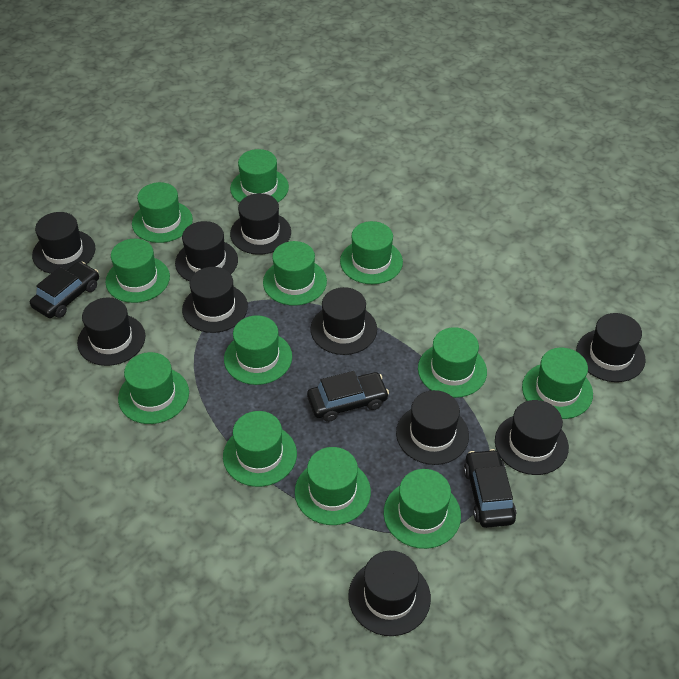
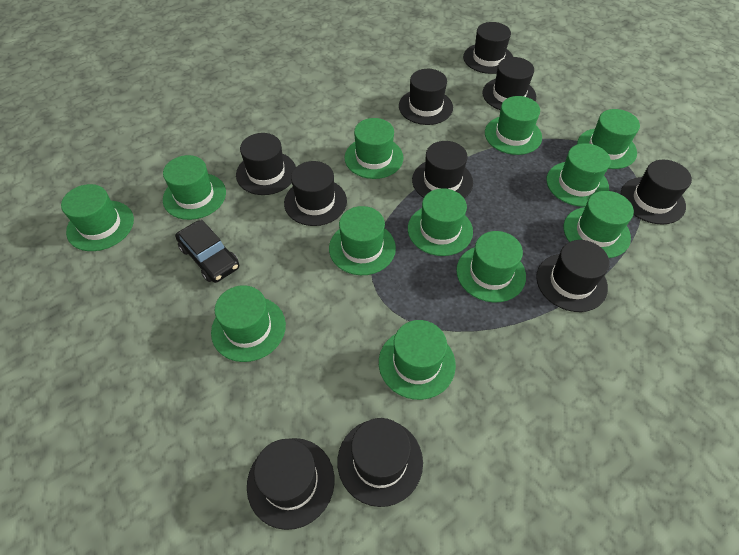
black car: 3 -> 1

